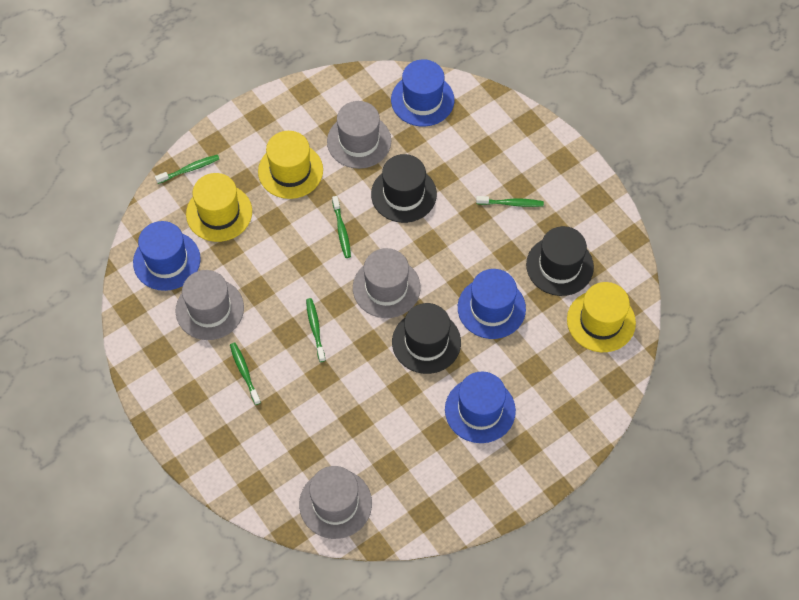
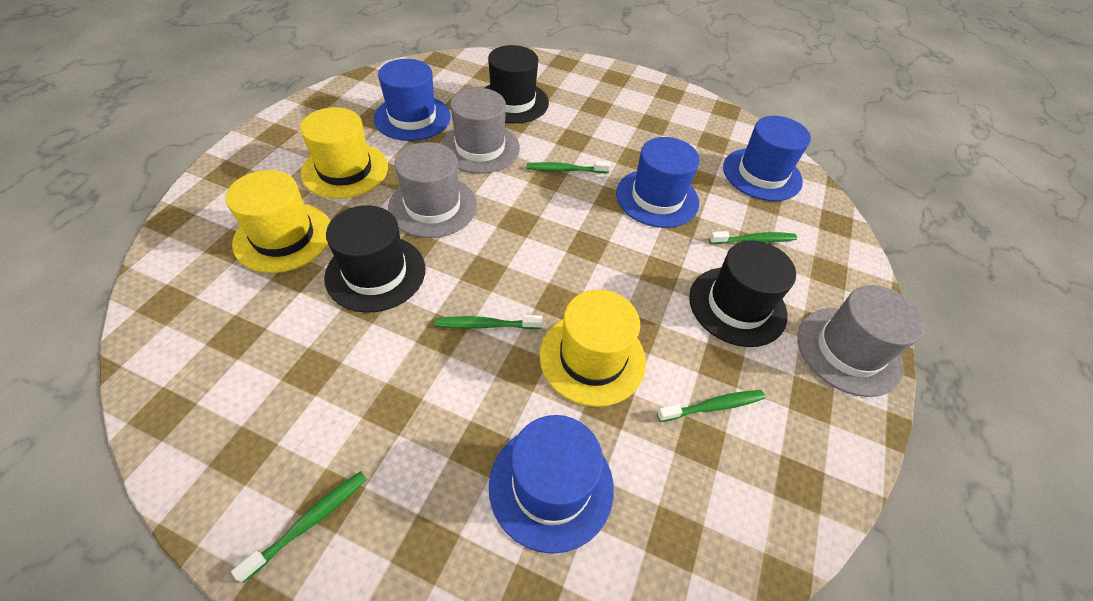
grey hat: 4 -> 3

